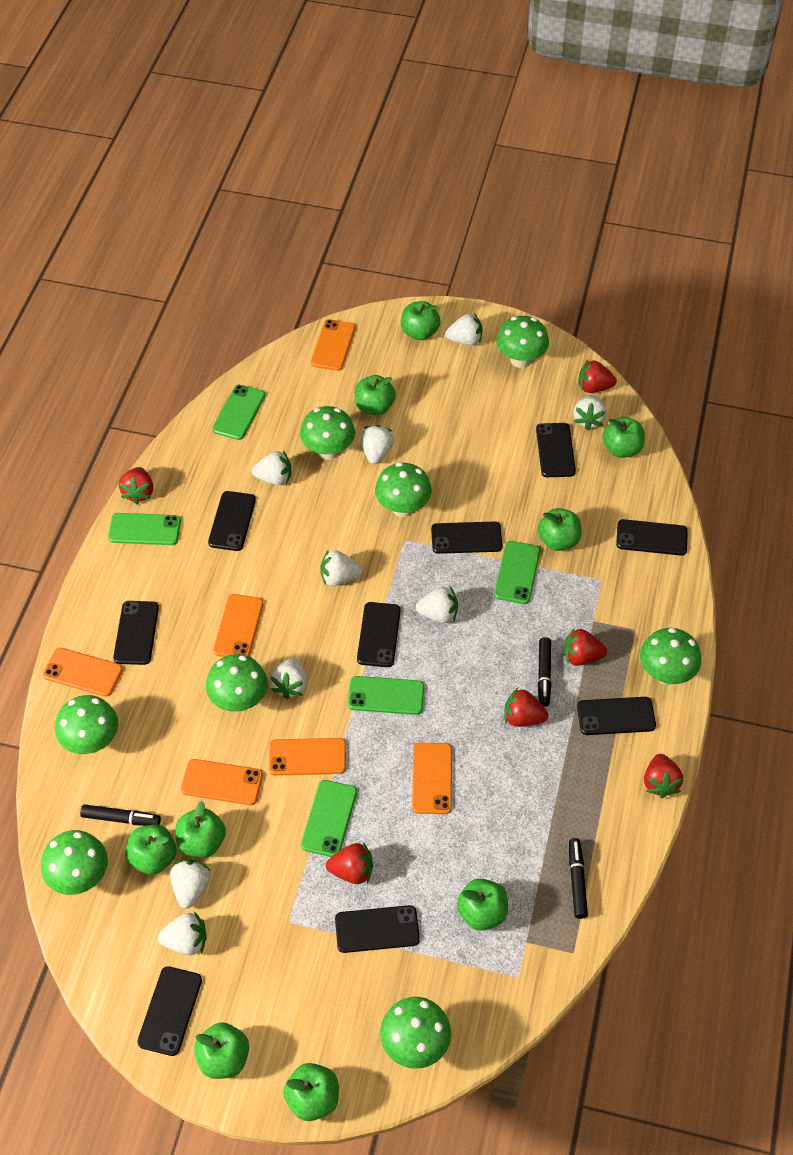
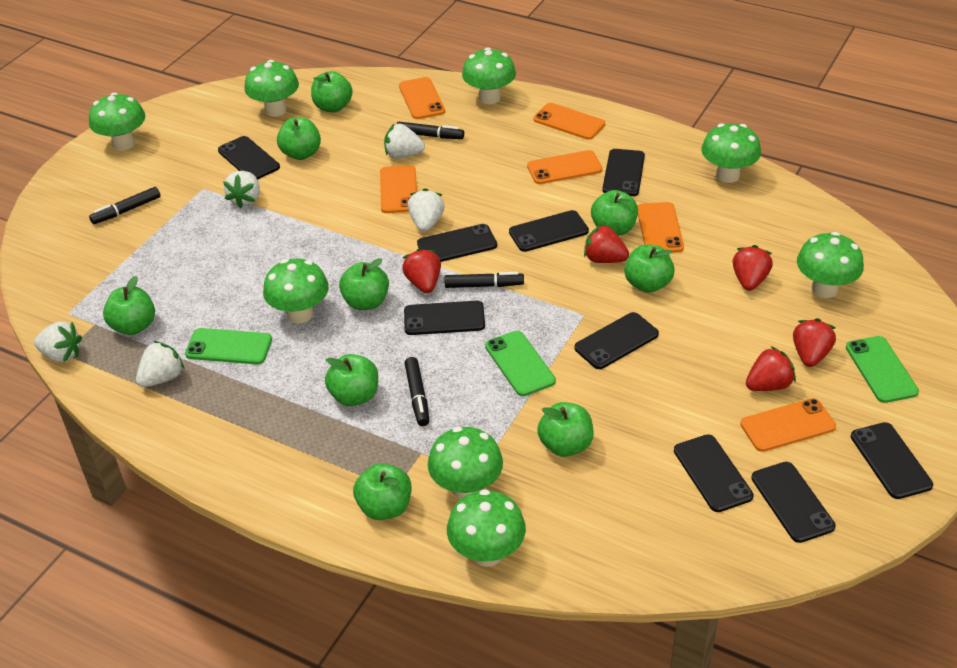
black marker: 3 -> 4
green phone: 5 -> 3
red strawberry: 6 -> 5
white strawberry: 9 -> 5

